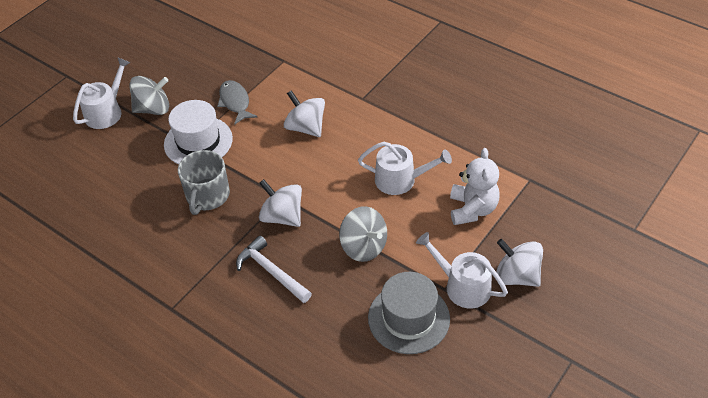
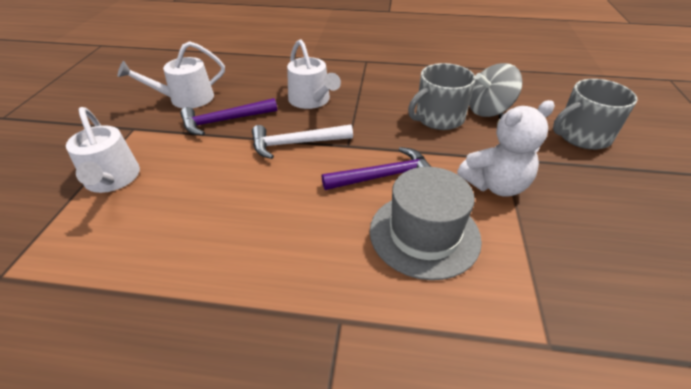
grey fish: 1 -> 0
grey mug: 1 -> 2
grey spinning top: 2 -> 1
purple hammer: 0 -> 2
white hat: 1 -> 0
white spinning top: 3 -> 0

